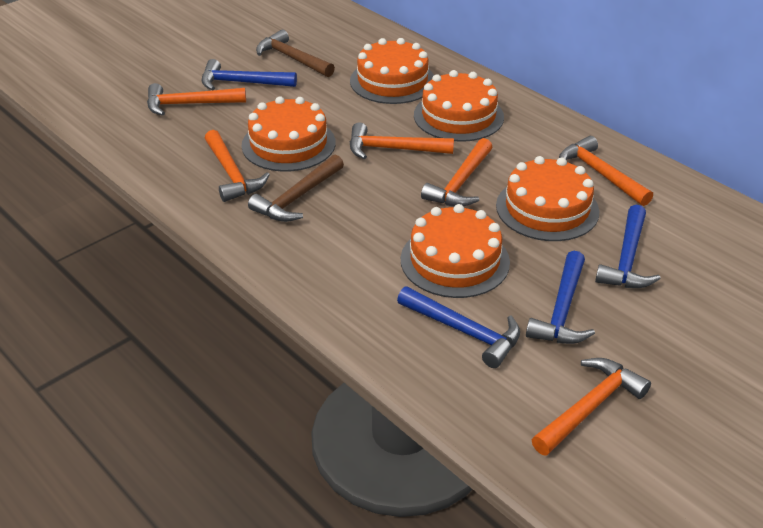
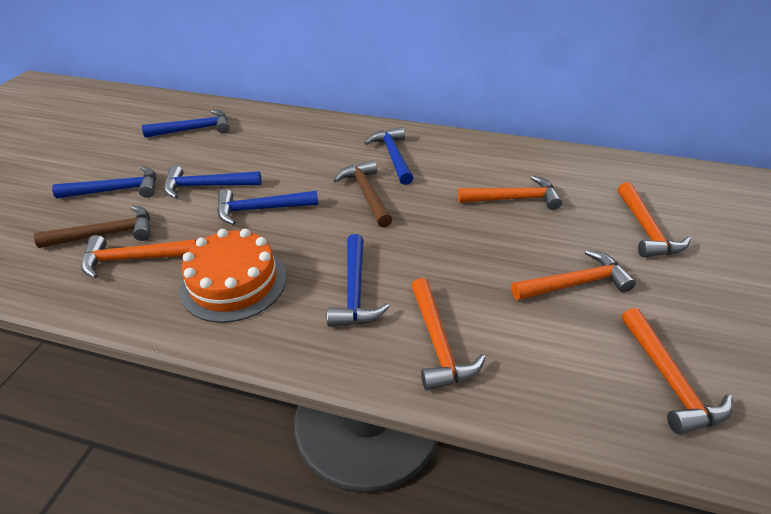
blue hammer: 4 -> 6
orange cake: 5 -> 1

